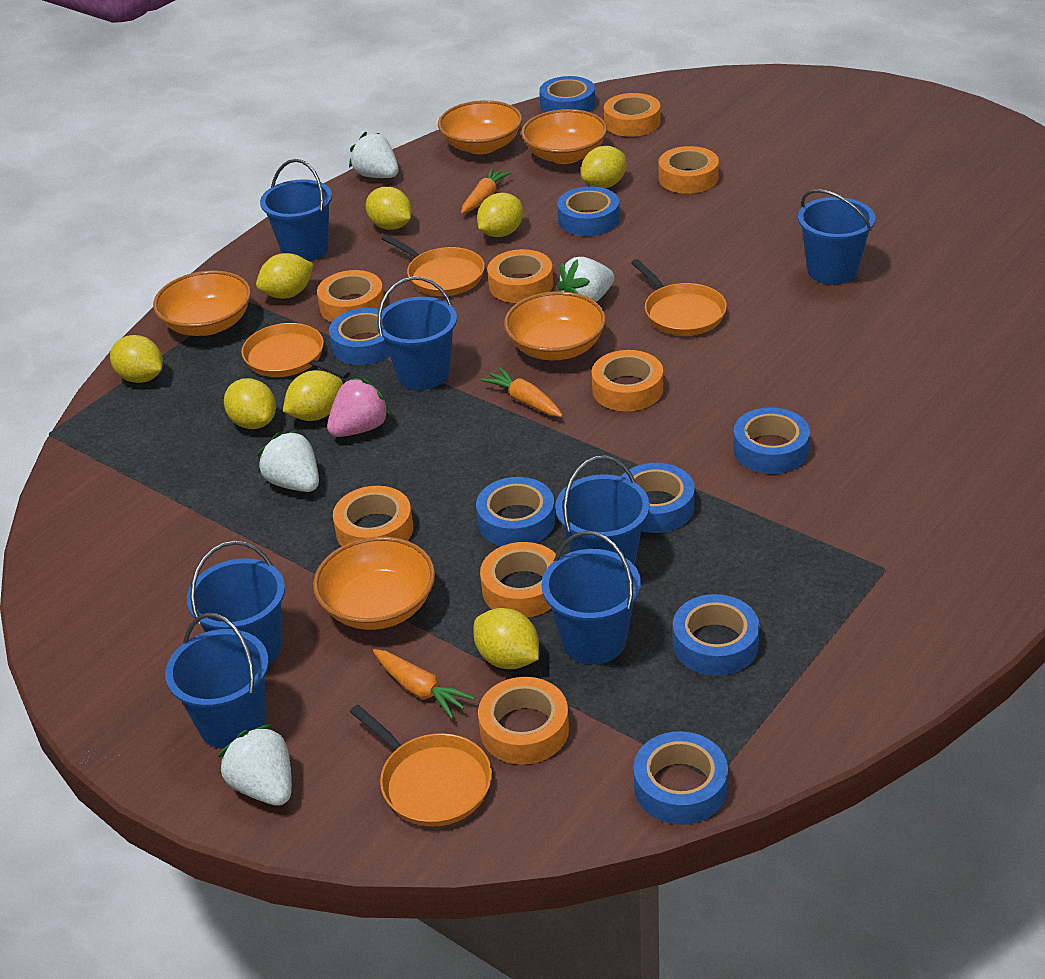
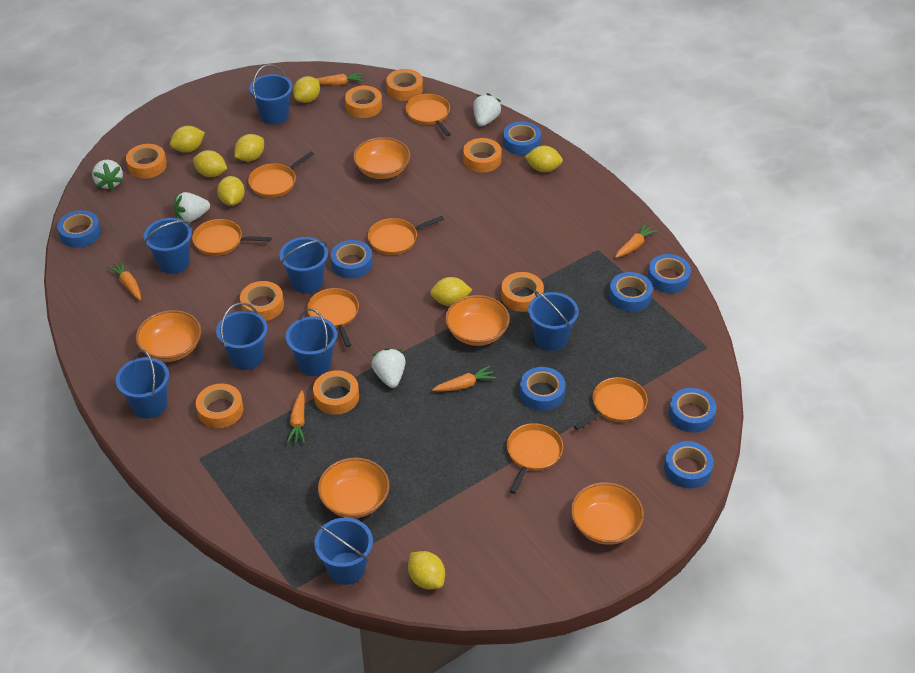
blue bucket: 7 -> 8
orange carrot: 3 -> 5
orange pan: 4 -> 7
pink strawberry: 1 -> 0

